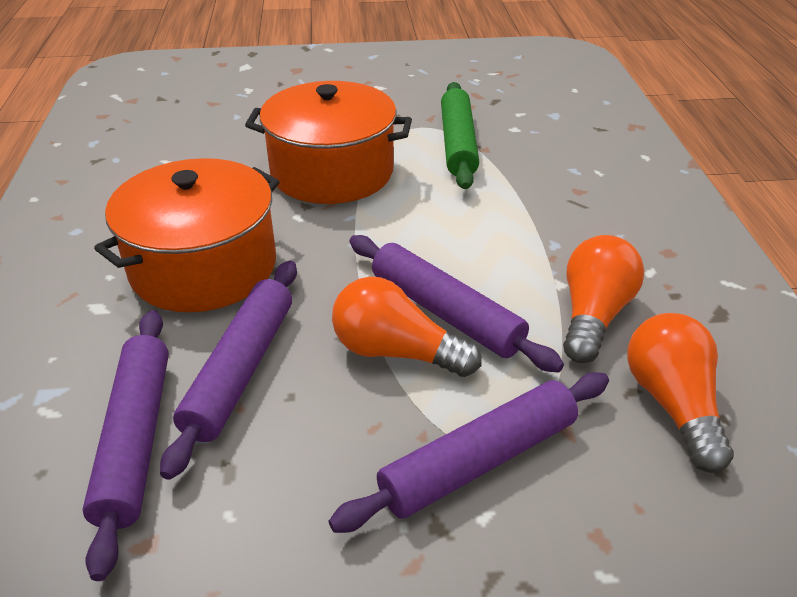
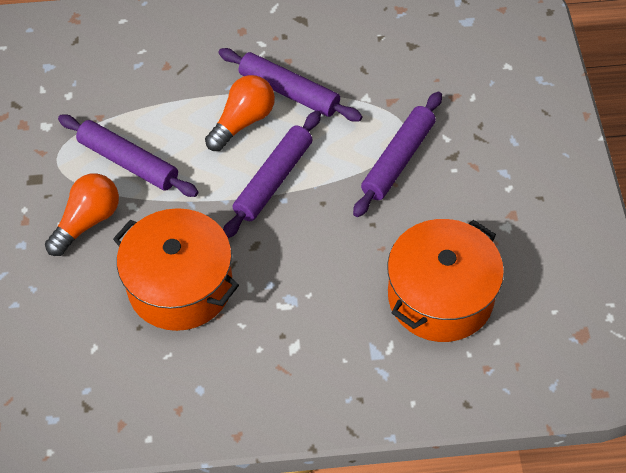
green rolling pin: 1 -> 0
orange light bulb: 3 -> 2

